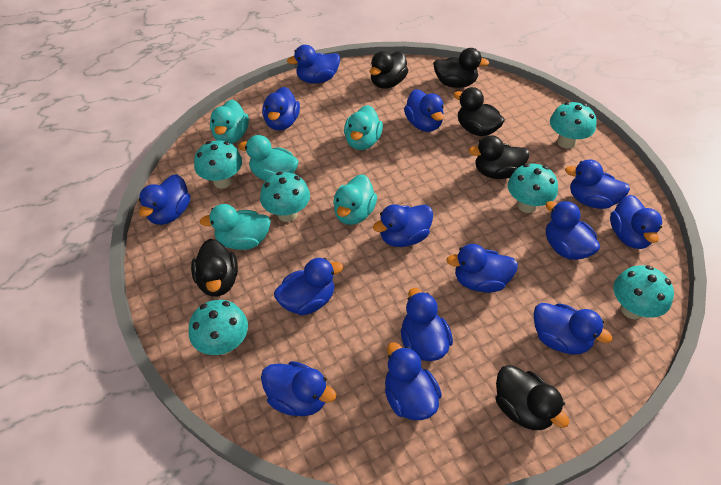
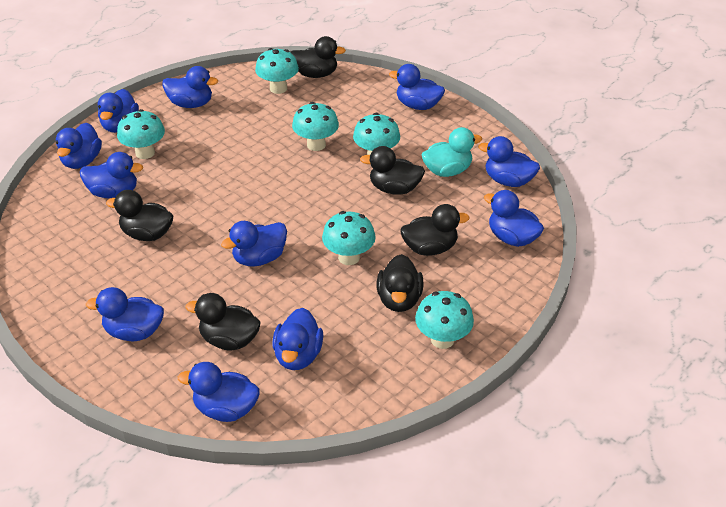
blue duck: 14 -> 11
turquoise duck: 5 -> 1

